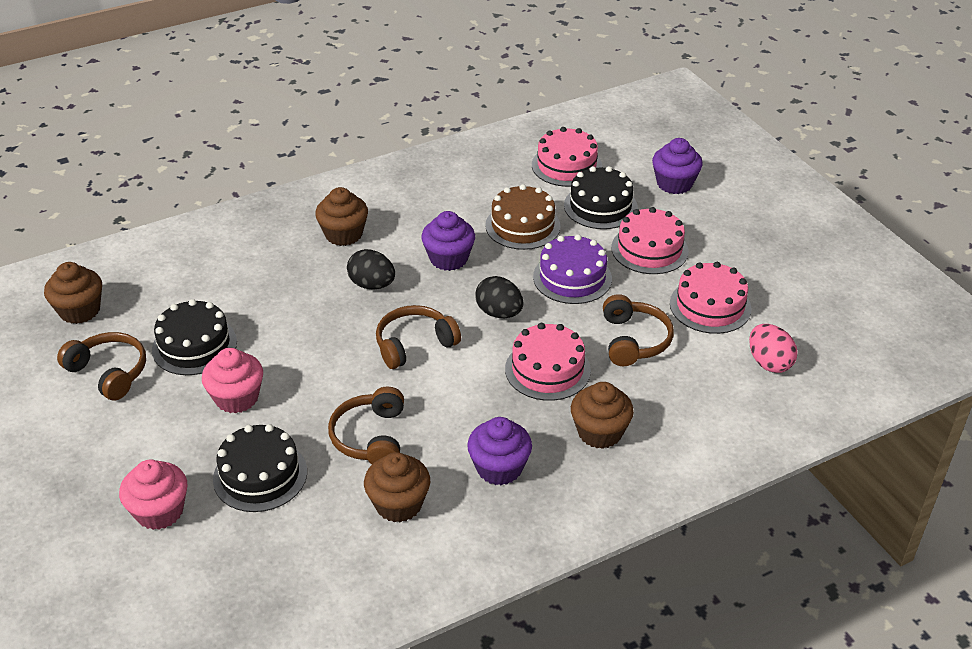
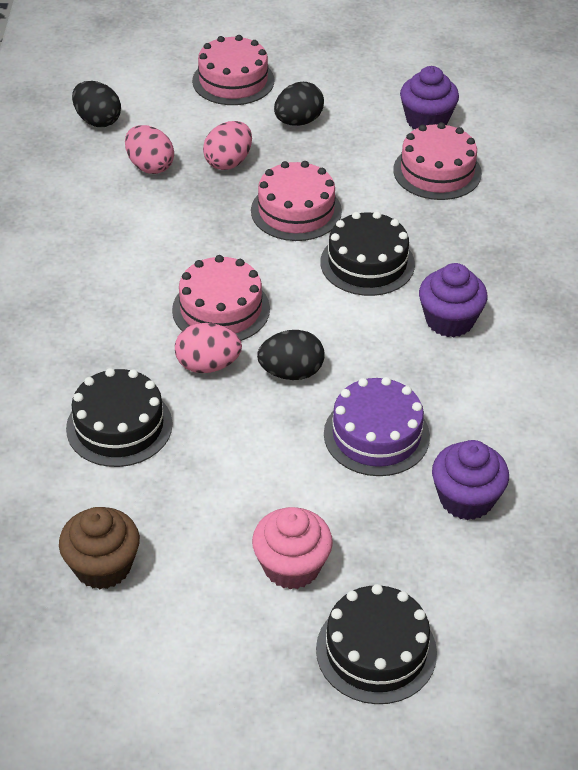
black egg: 2 -> 3
brown cake: 1 -> 0
brown cupcake: 4 -> 1
brown headphones: 4 -> 0
pink cupcake: 2 -> 1
pink egg: 1 -> 3

